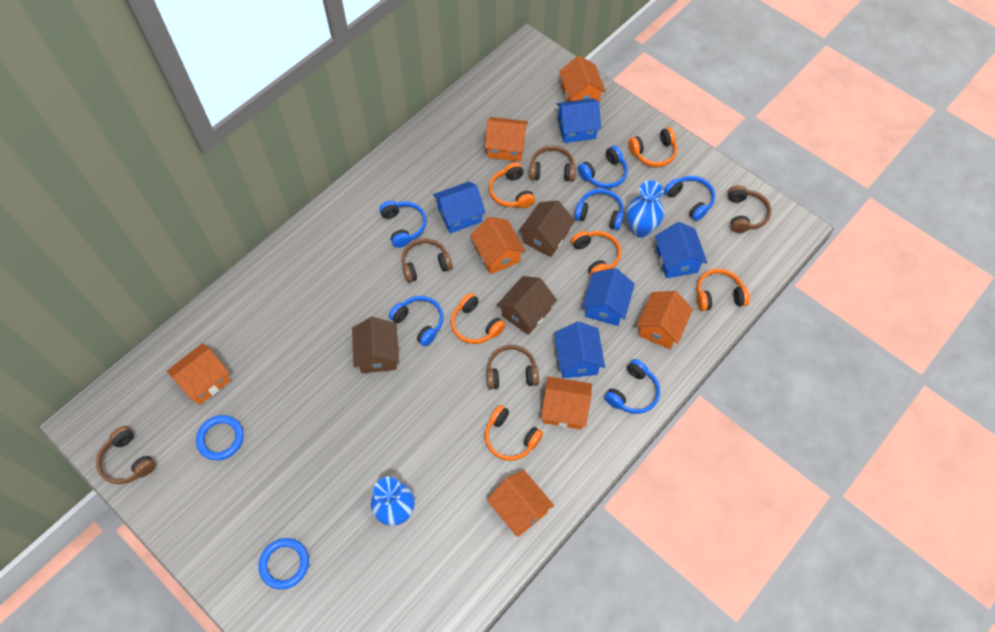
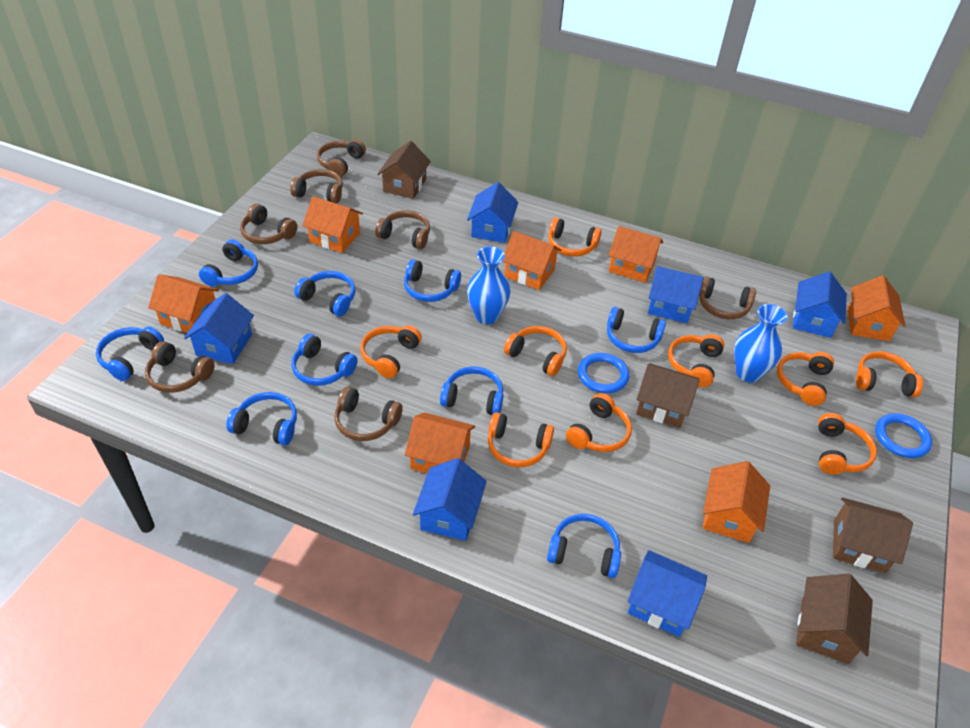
blue headphones: 6 -> 9
blue house: 5 -> 6
brown headphones: 5 -> 7
brown house: 3 -> 4
orange headphones: 6 -> 9

